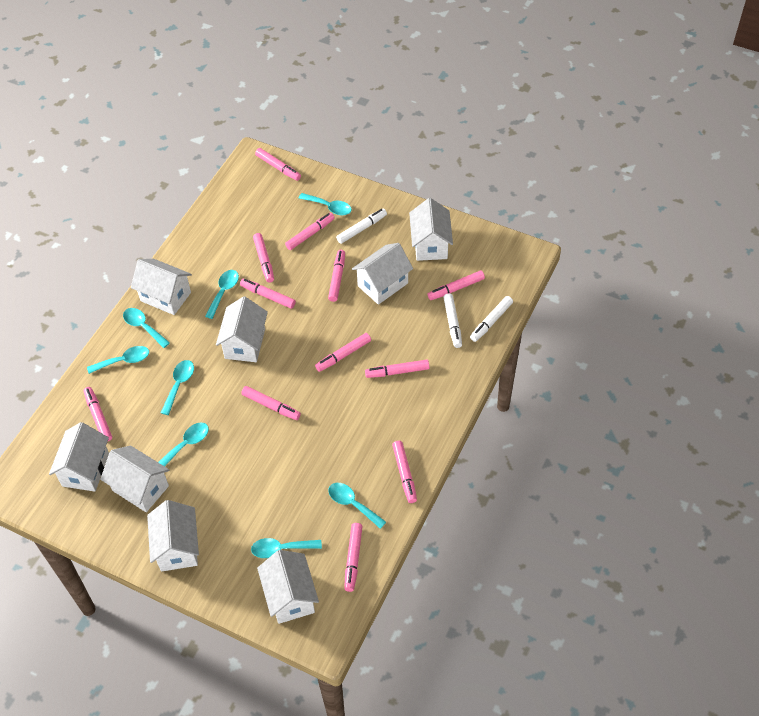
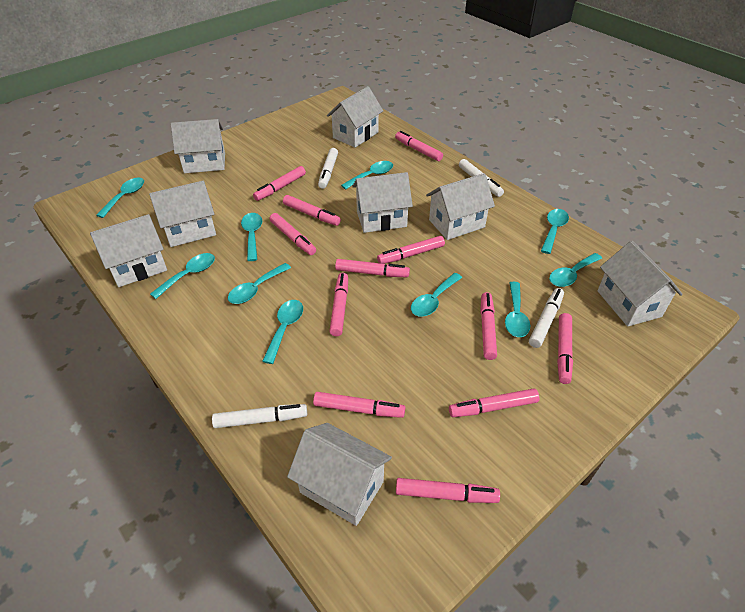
turquoise spoon: 8 -> 10
white marker: 3 -> 4

